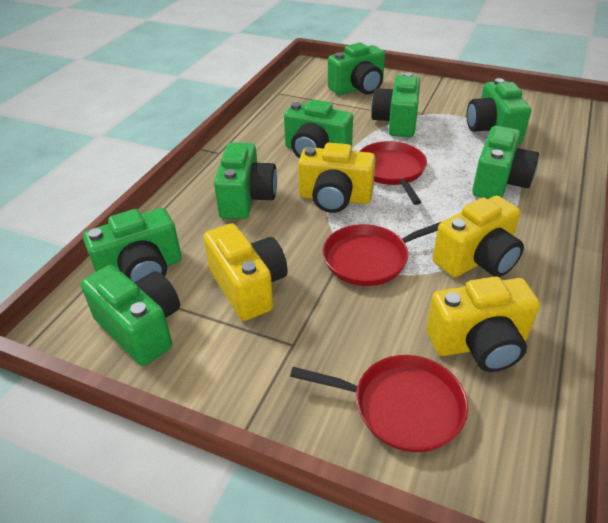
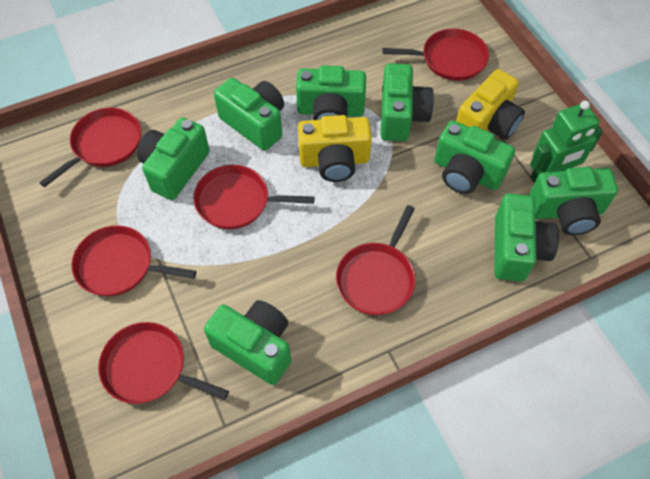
green robot: 0 -> 1
red pan: 3 -> 6
yellow camera: 4 -> 2

